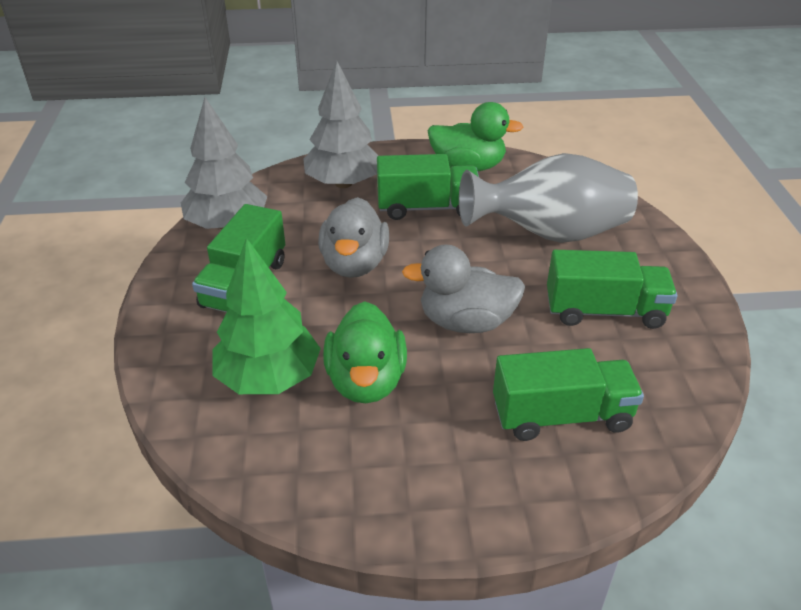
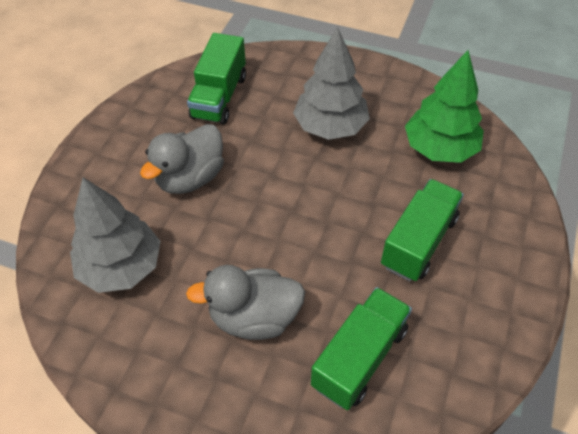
green duck: 2 -> 0
green truck: 4 -> 3
grey vase: 1 -> 0

